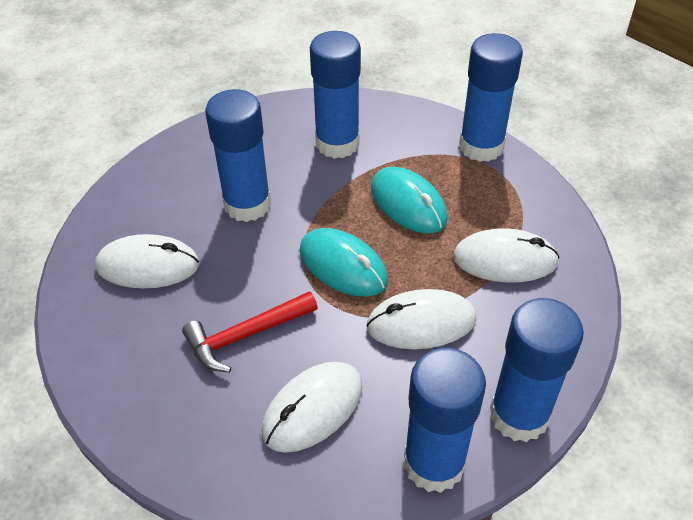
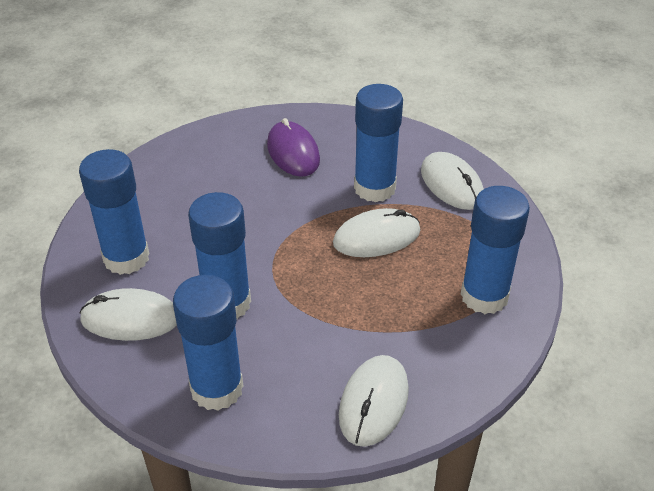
purple mouse: 0 -> 1
red hammer: 1 -> 0
turquoise mouse: 2 -> 0

